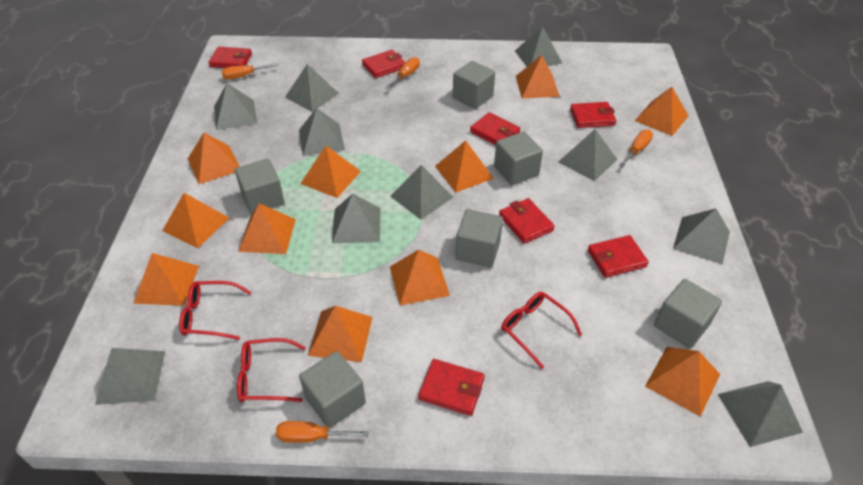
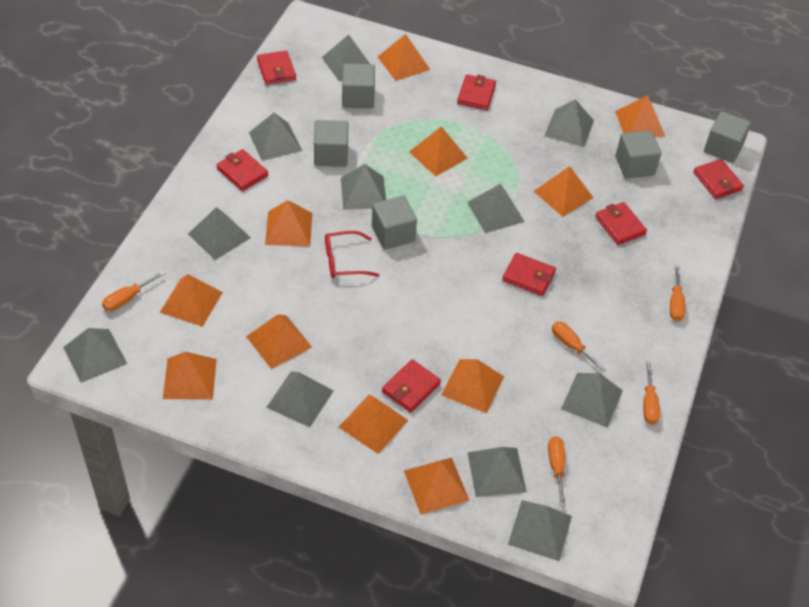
grey cube: 6 -> 5
grey pyramid: 10 -> 11
orange screwdriver: 4 -> 5
red glasses: 3 -> 1

